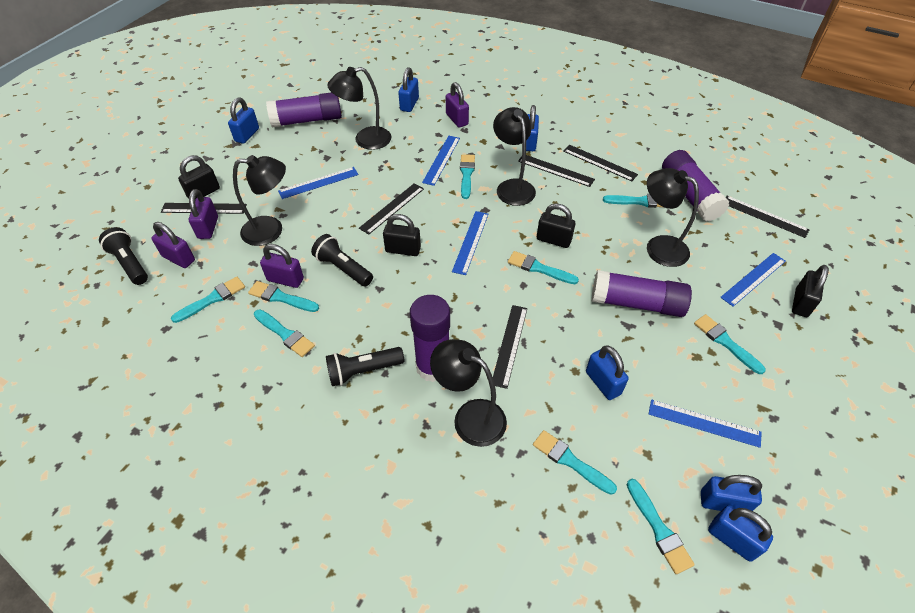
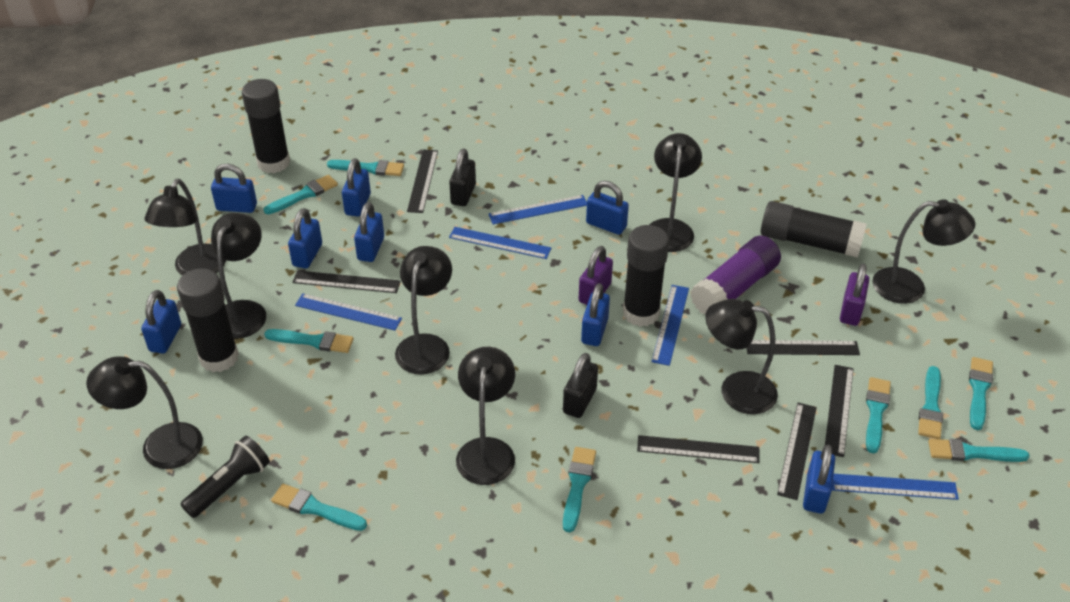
black flashlight: 3 -> 1
black glue stick: 0 -> 4
black lamp: 5 -> 8
black padlock: 4 -> 2
blue padlock: 6 -> 8
purple glue stick: 4 -> 1
purple padlock: 4 -> 2

